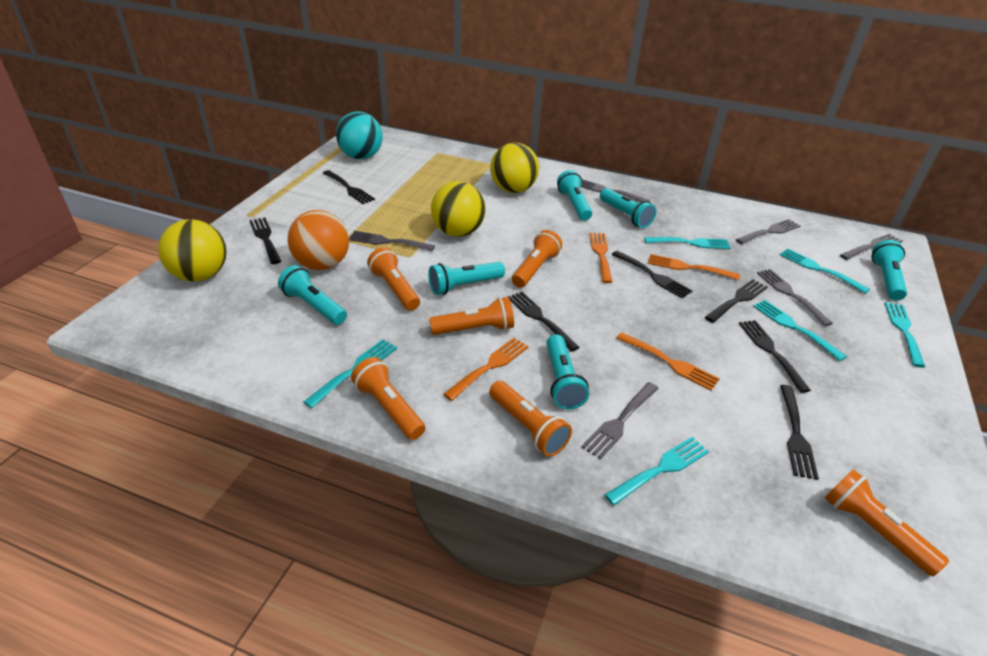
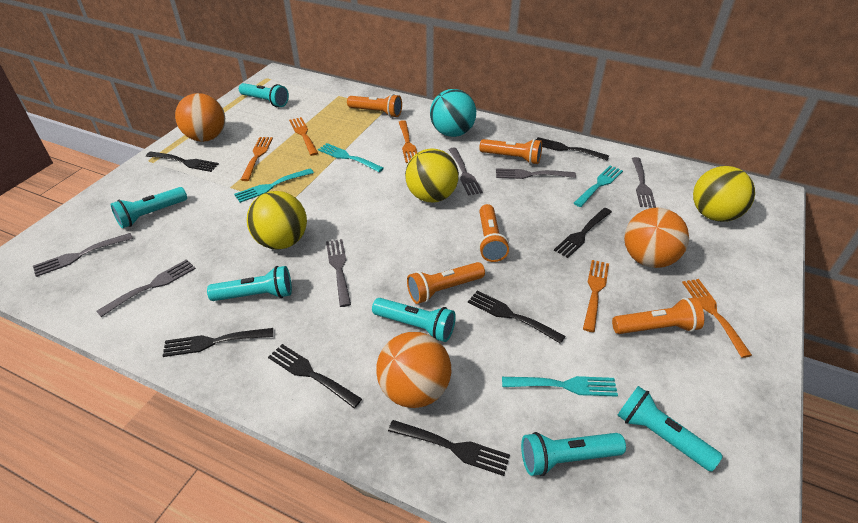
orange ball: 1 -> 3
orange flashlight: 6 -> 5
orange fork: 4 -> 5
turquoise fork: 6 -> 4

